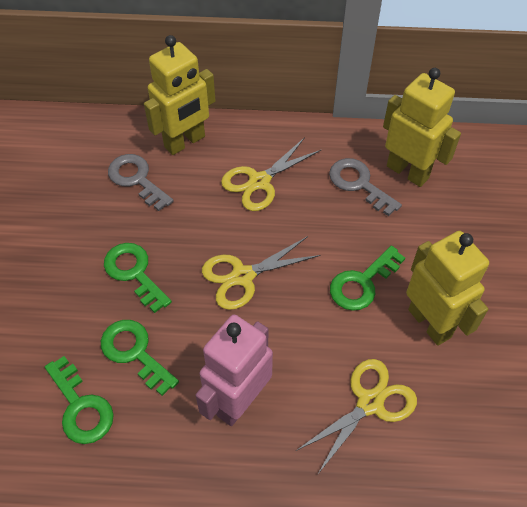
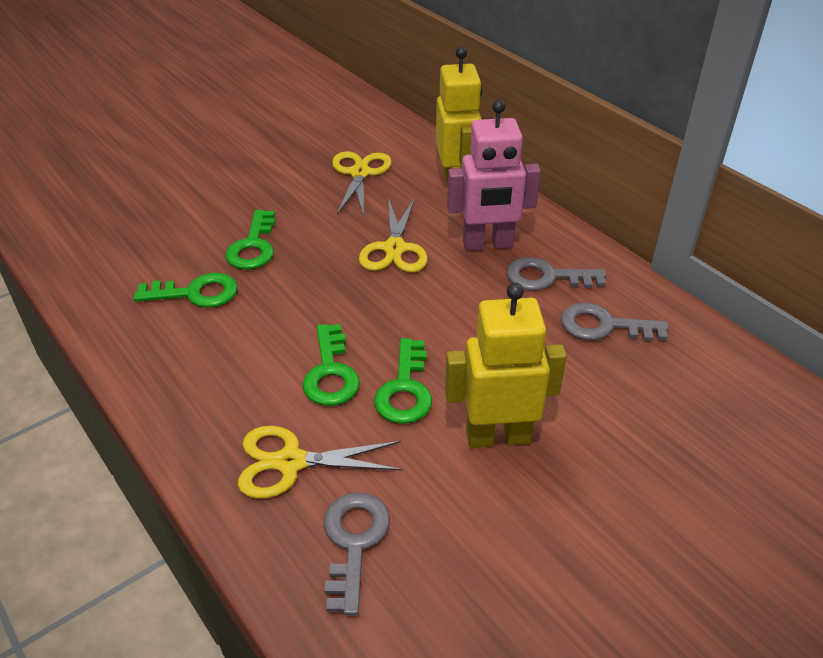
grey key: 2 -> 3
yellow robot: 3 -> 2

